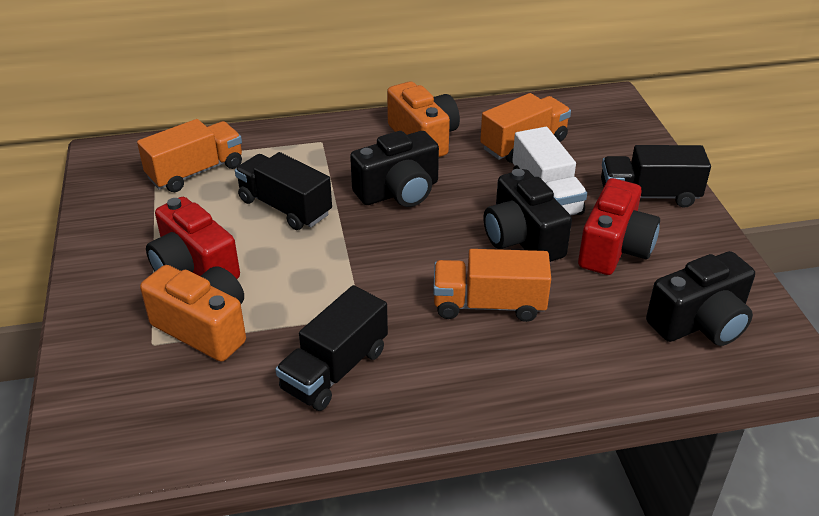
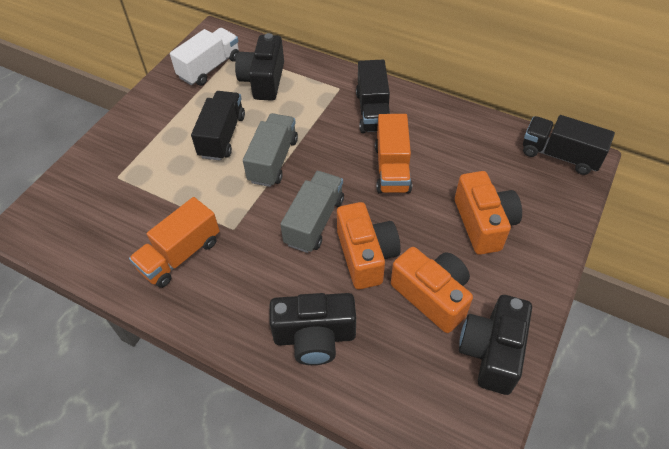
grey truck: 0 -> 2
orange camera: 2 -> 3
orange truck: 3 -> 2
red camera: 2 -> 0

